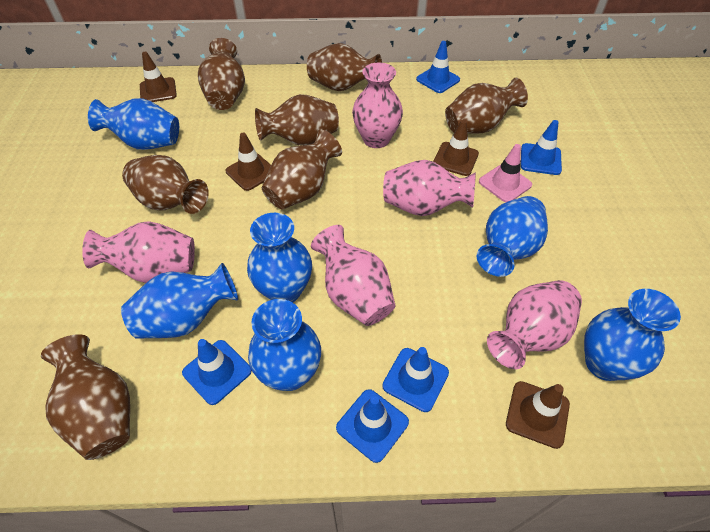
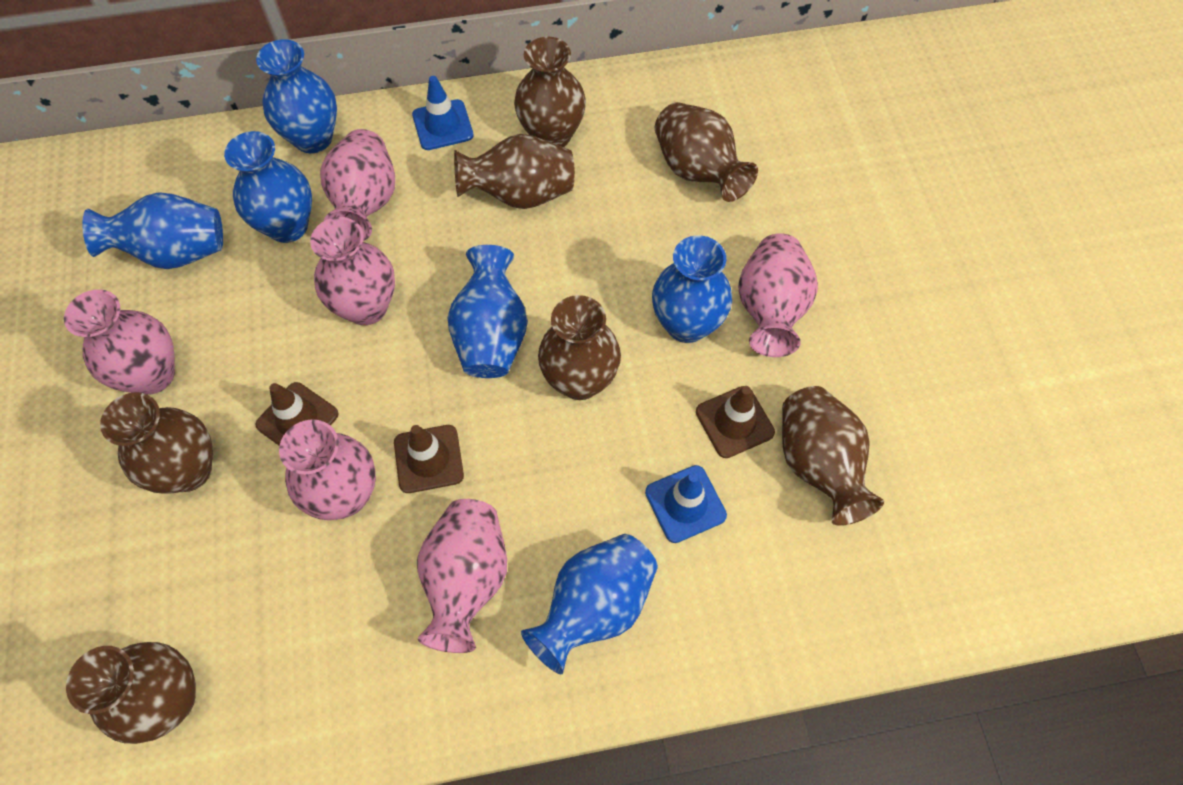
blue traffic cone: 5 -> 2
brown traffic cone: 4 -> 3
pink traffic cone: 1 -> 0
pink vase: 5 -> 6

